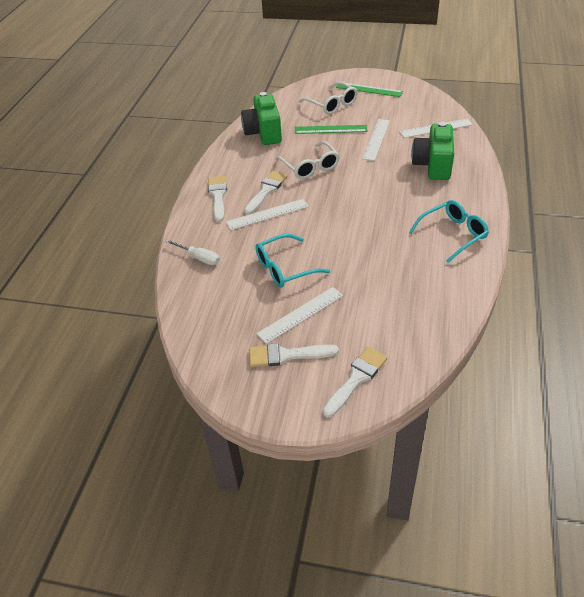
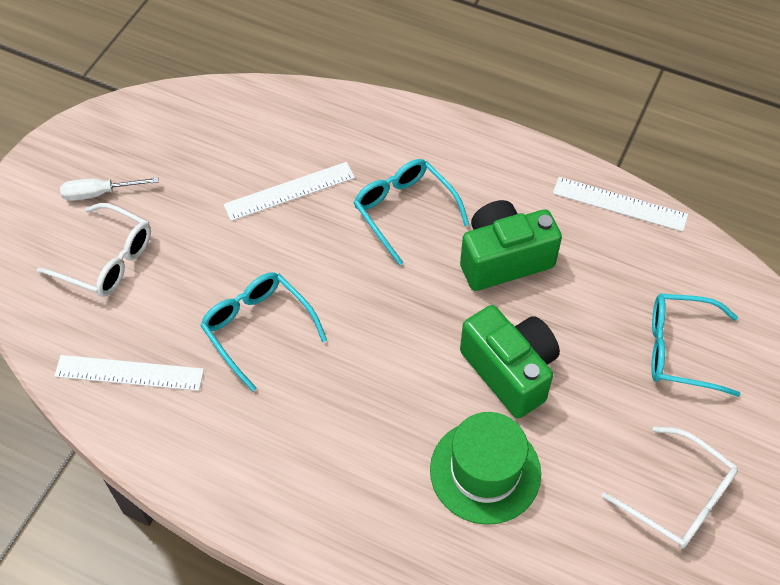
green hat: 0 -> 1
green ruler: 2 -> 0
turquoise glasses: 2 -> 3
white brush: 4 -> 0
white ruler: 4 -> 3

